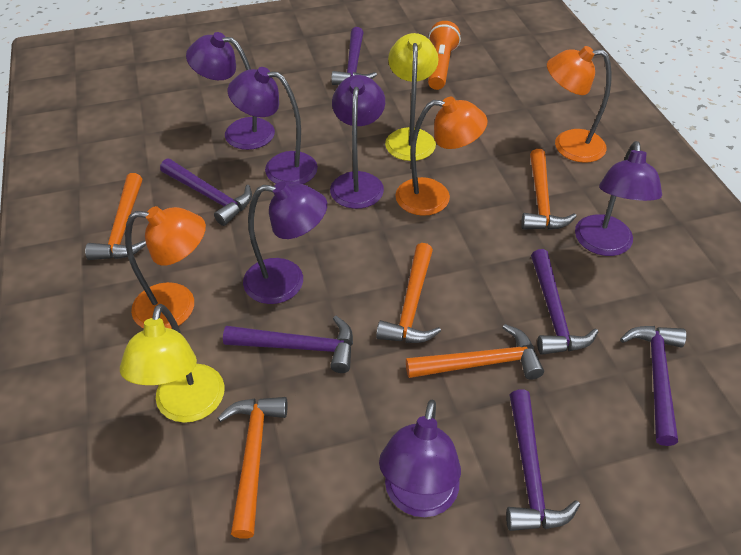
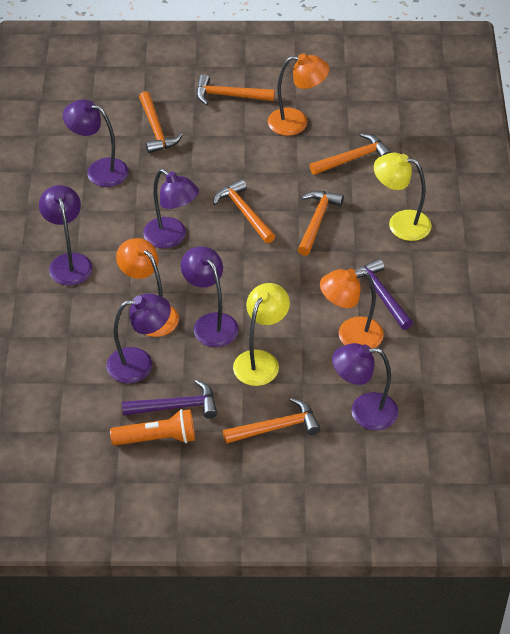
orange hammer: 5 -> 6
purple hammer: 6 -> 2

